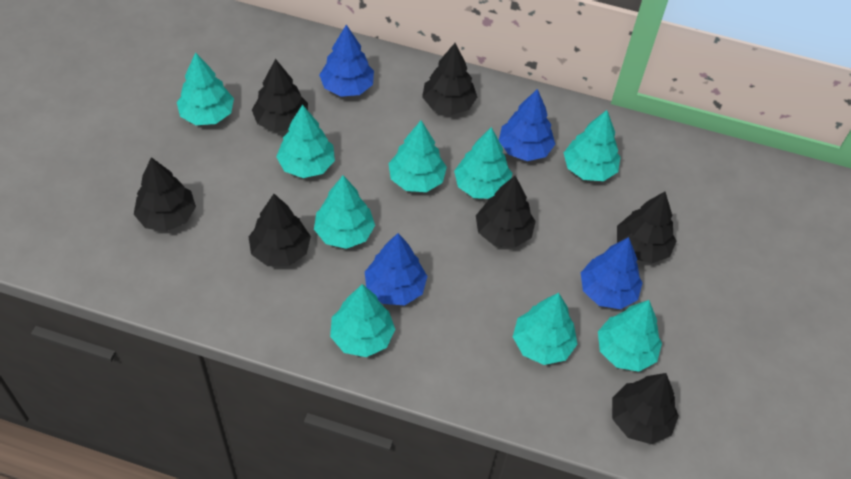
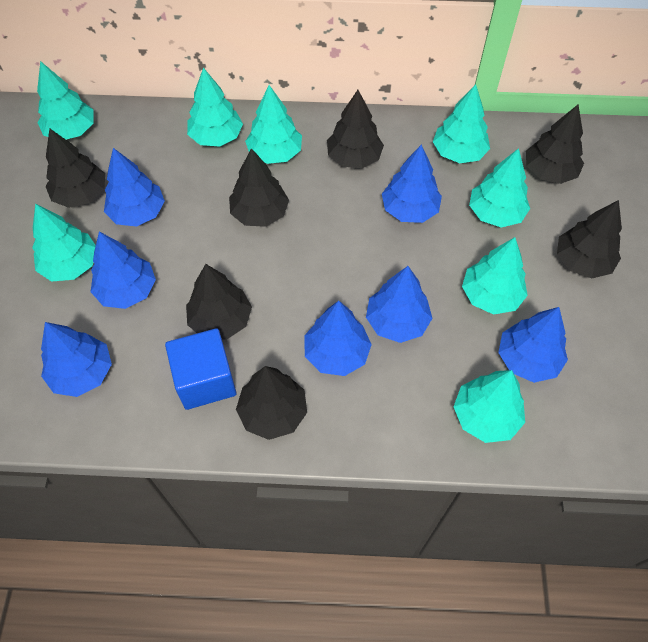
blue cube: 0 -> 1
blue tree: 4 -> 7
turquoise tree: 9 -> 8

